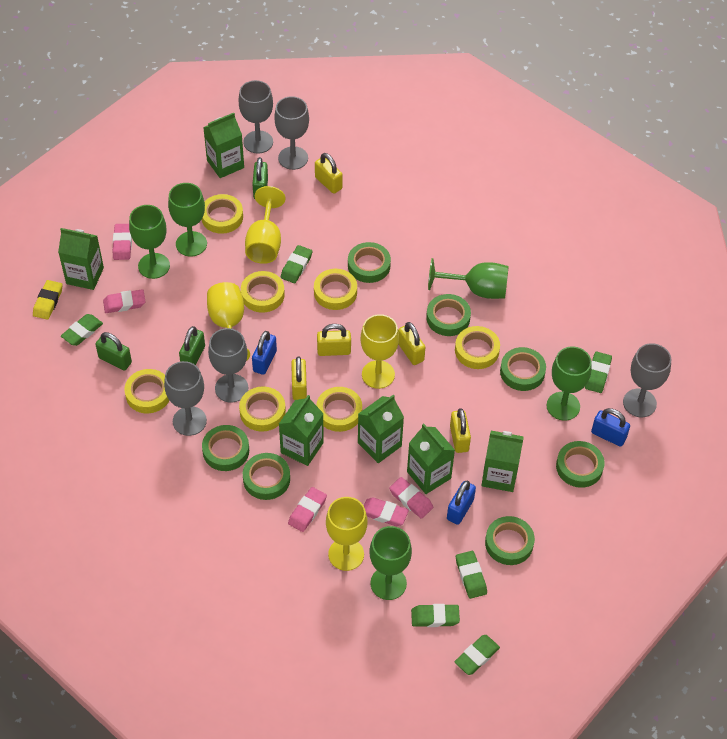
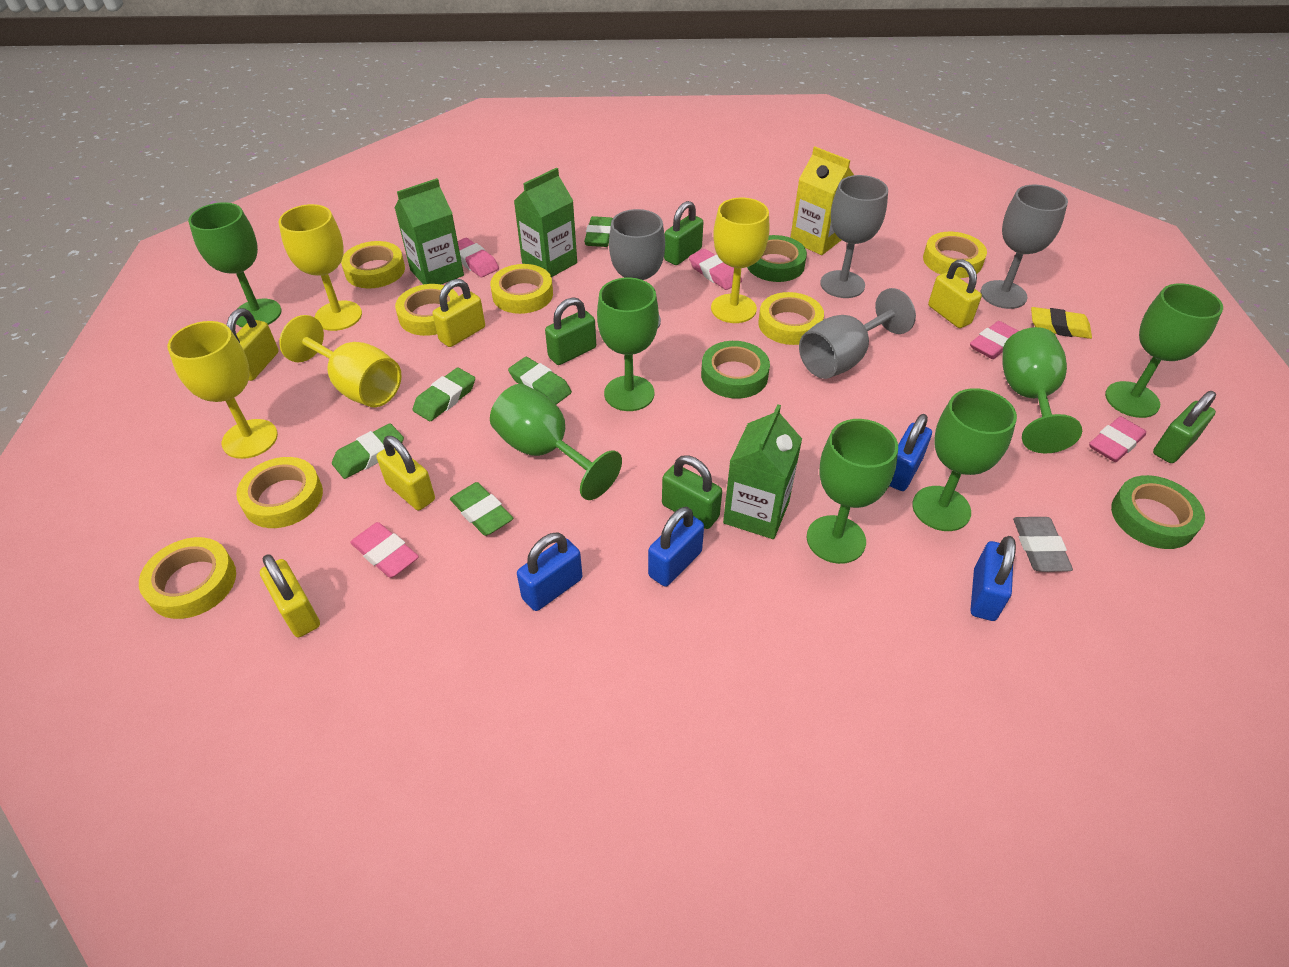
blue padlock: 3 -> 4
green carton: 6 -> 3
green eraser: 6 -> 5
green goblet: 5 -> 7
green padlock: 3 -> 4
green tape: 7 -> 3
grey eraser: 0 -> 1
grey goblet: 5 -> 4
yellow carton: 0 -> 1

